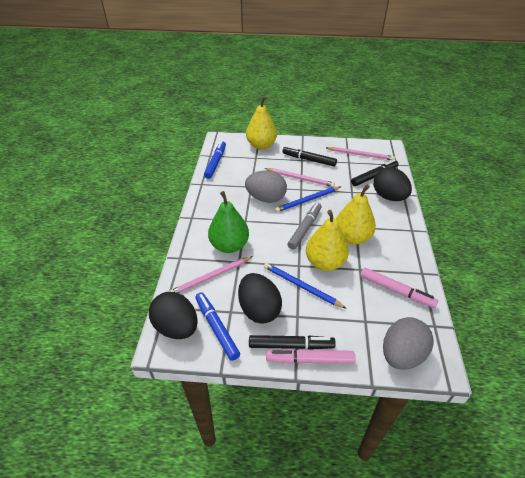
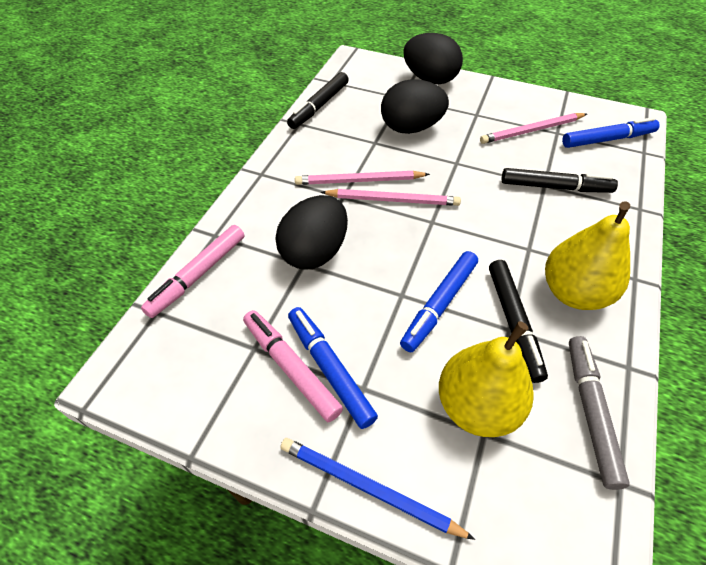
blue marker: 2 -> 3
blue pencil: 2 -> 1
green pear: 1 -> 0
grey egg: 2 -> 0
yellow pear: 3 -> 2

